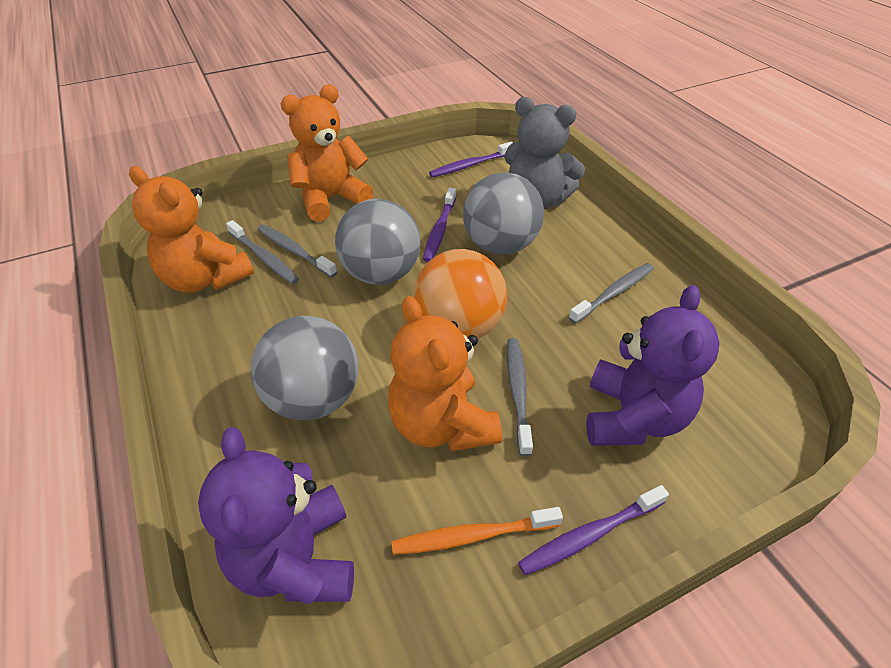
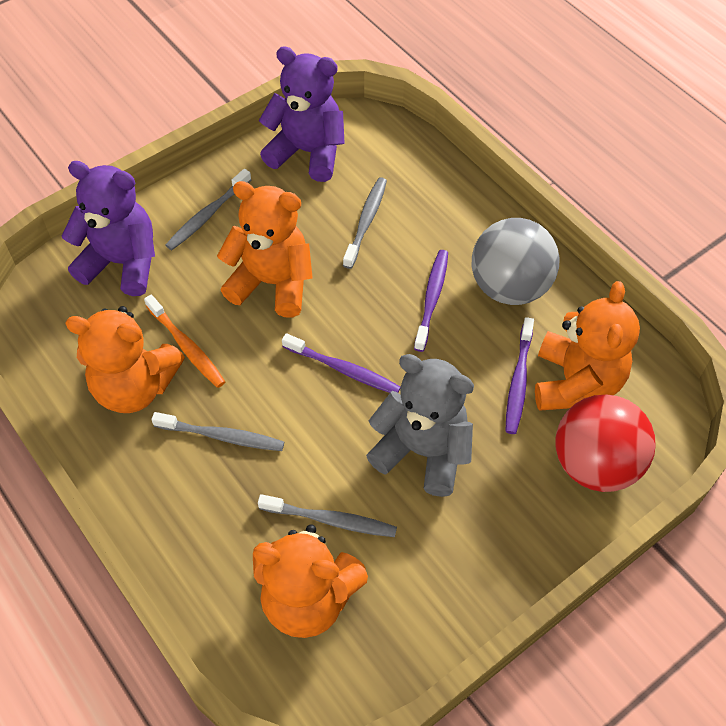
grey ball: 3 -> 1
orange ball: 1 -> 0
orange teddy bear: 3 -> 4
red ball: 0 -> 1

